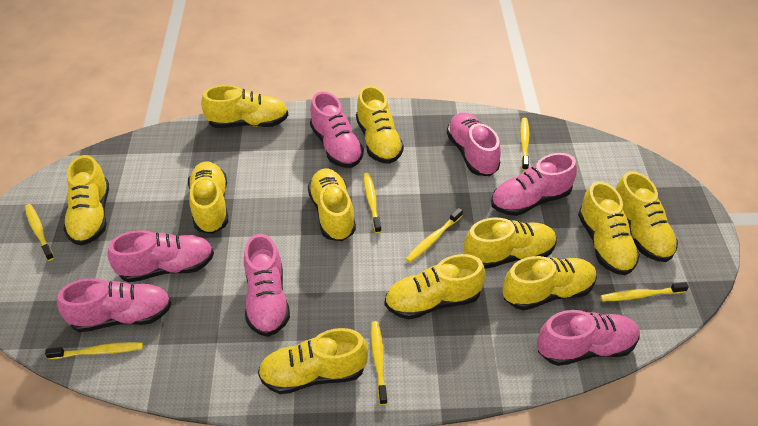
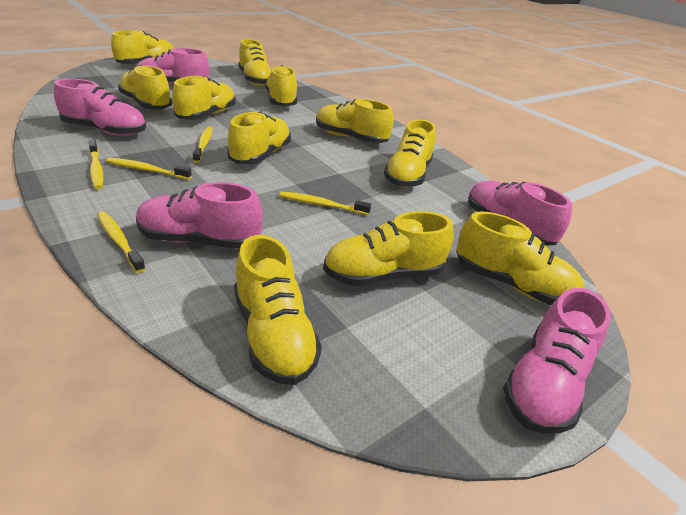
pink shoe: 7 -> 5
yellow toothbrush: 7 -> 5

